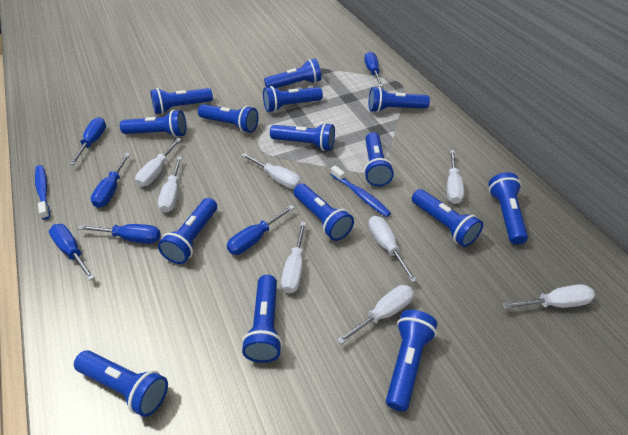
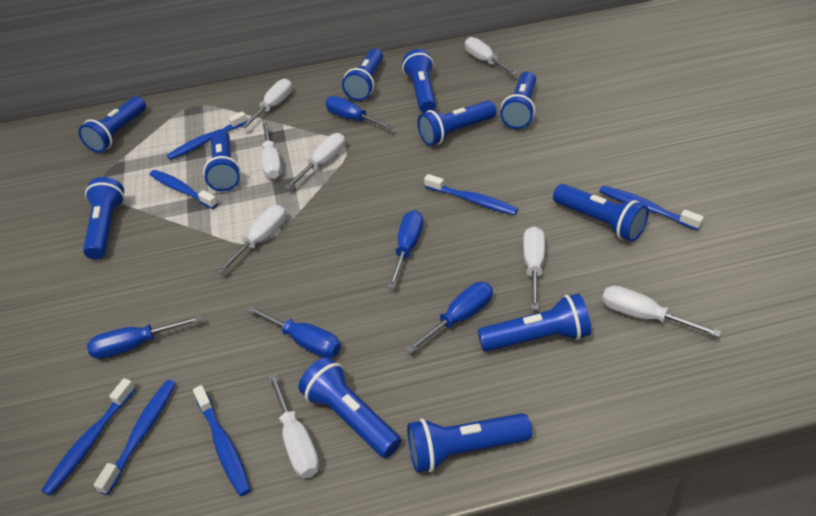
blue flashlight: 15 -> 11
blue screwdriver: 6 -> 5
blue toothbrush: 2 -> 7

